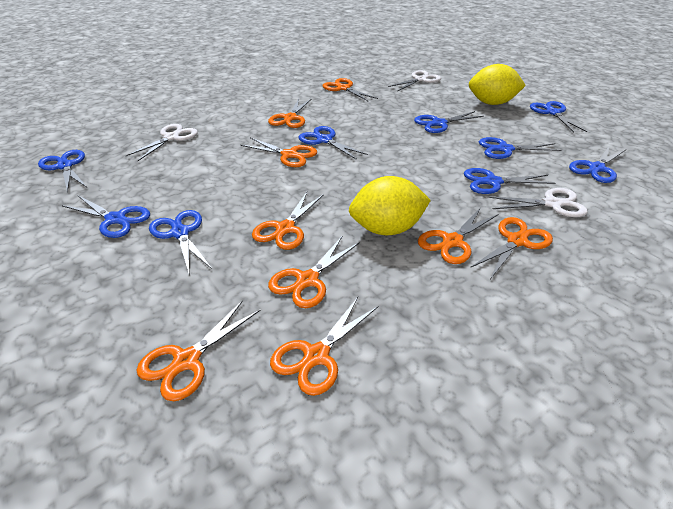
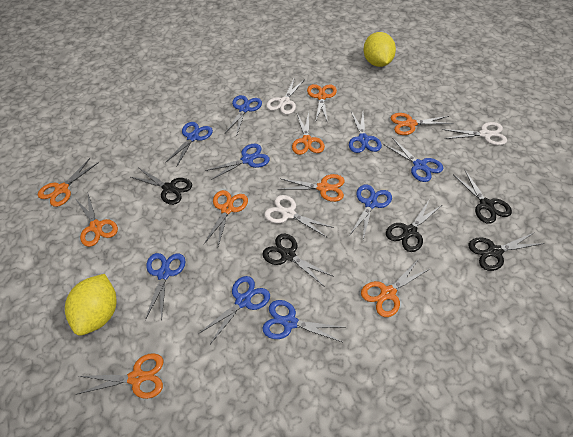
black scissors: 0 -> 5

